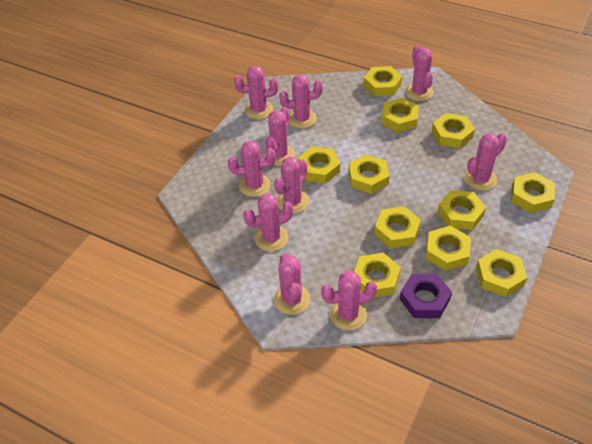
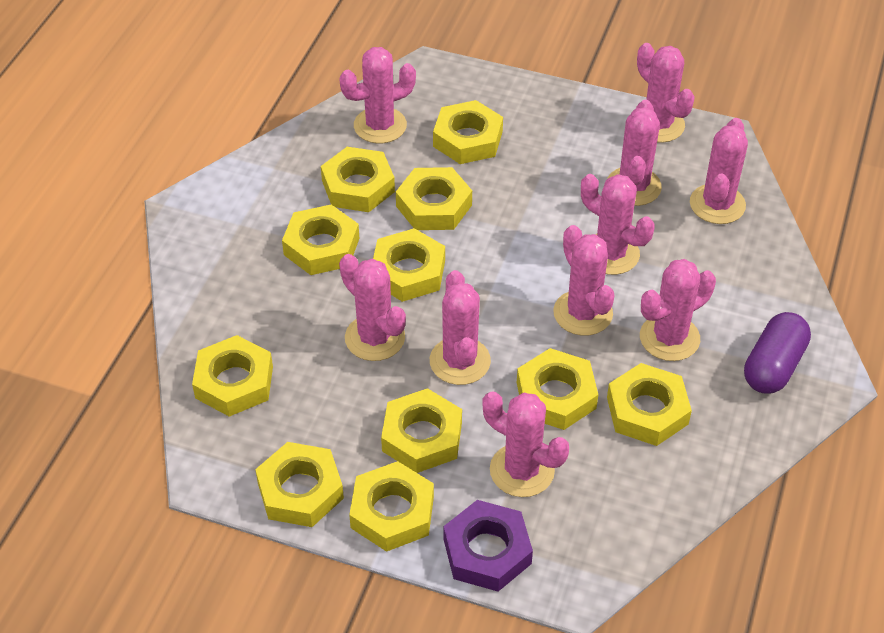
purple capsule: 0 -> 1

